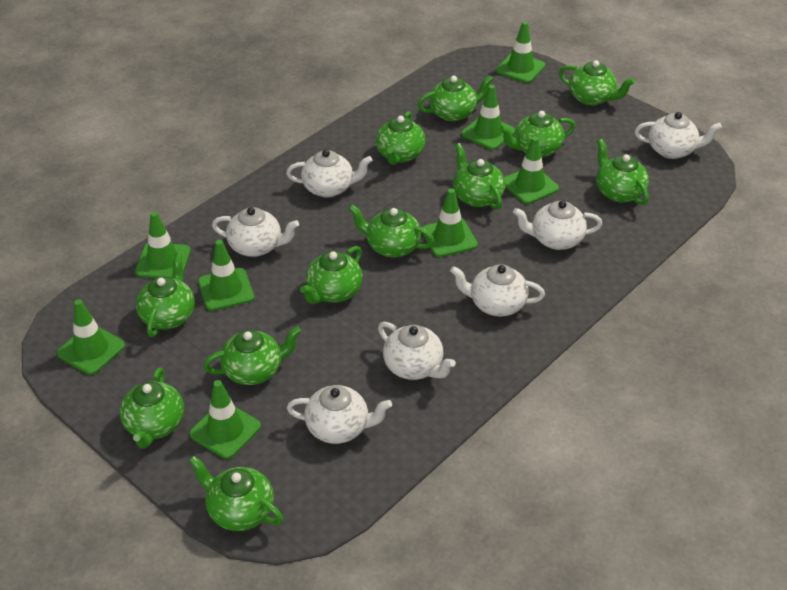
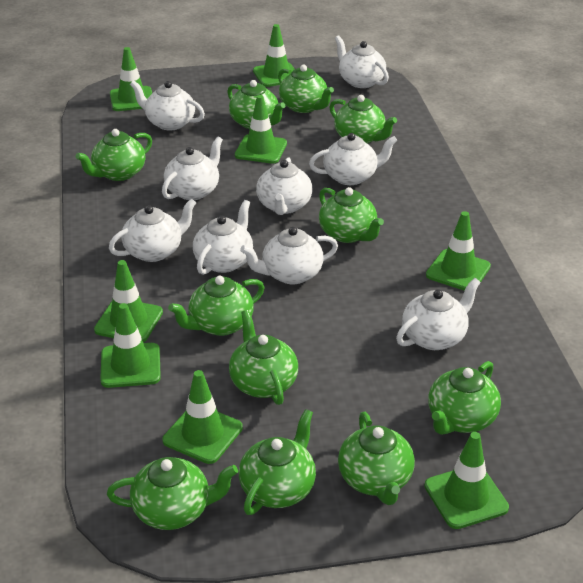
green teapot: 12 -> 11
white teapot: 7 -> 9

